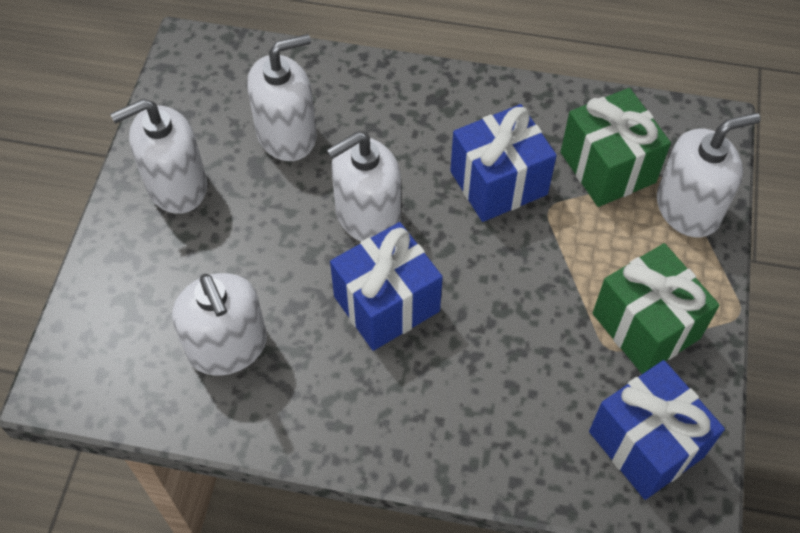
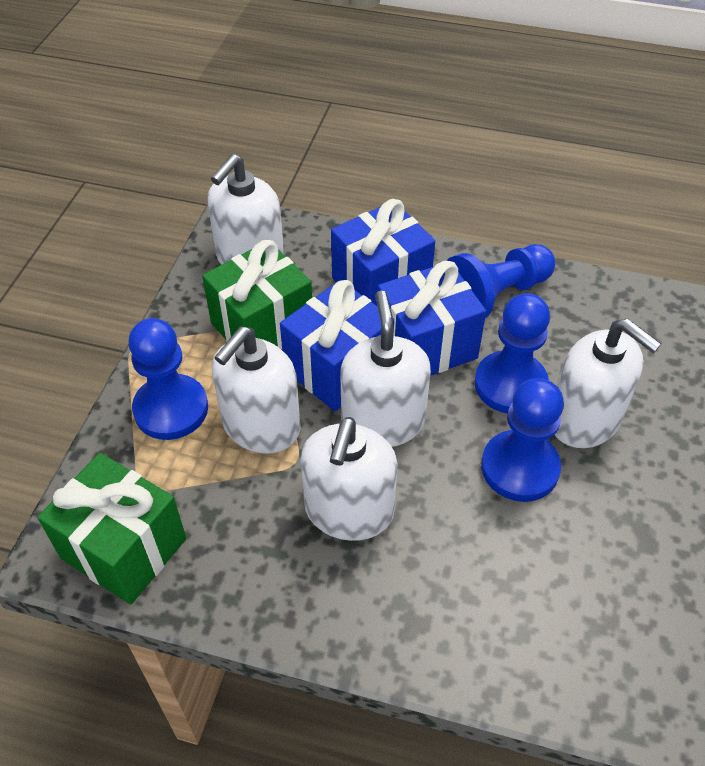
blue pawn: 0 -> 4

